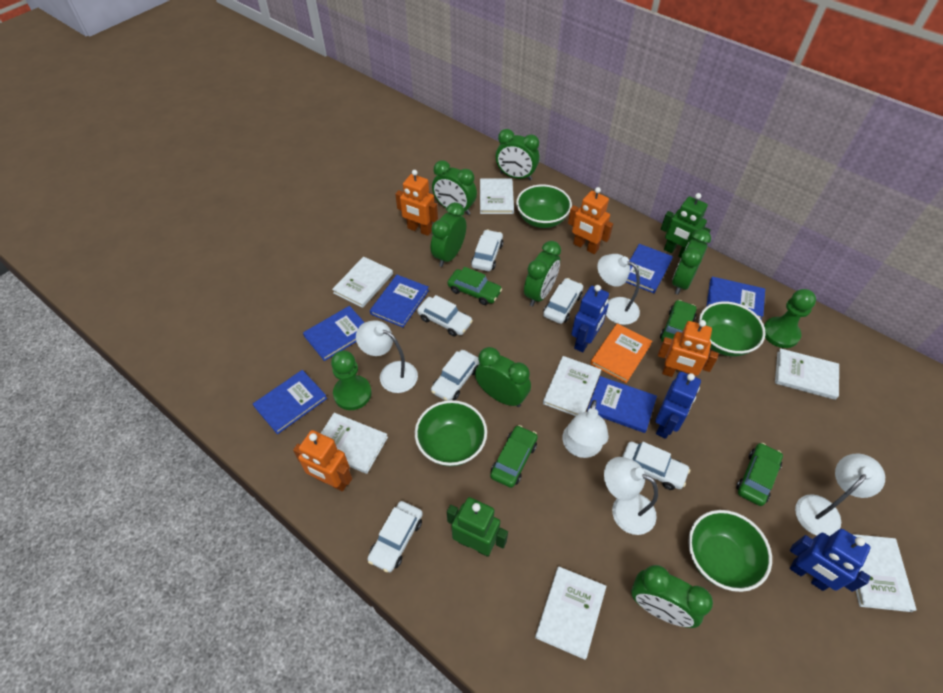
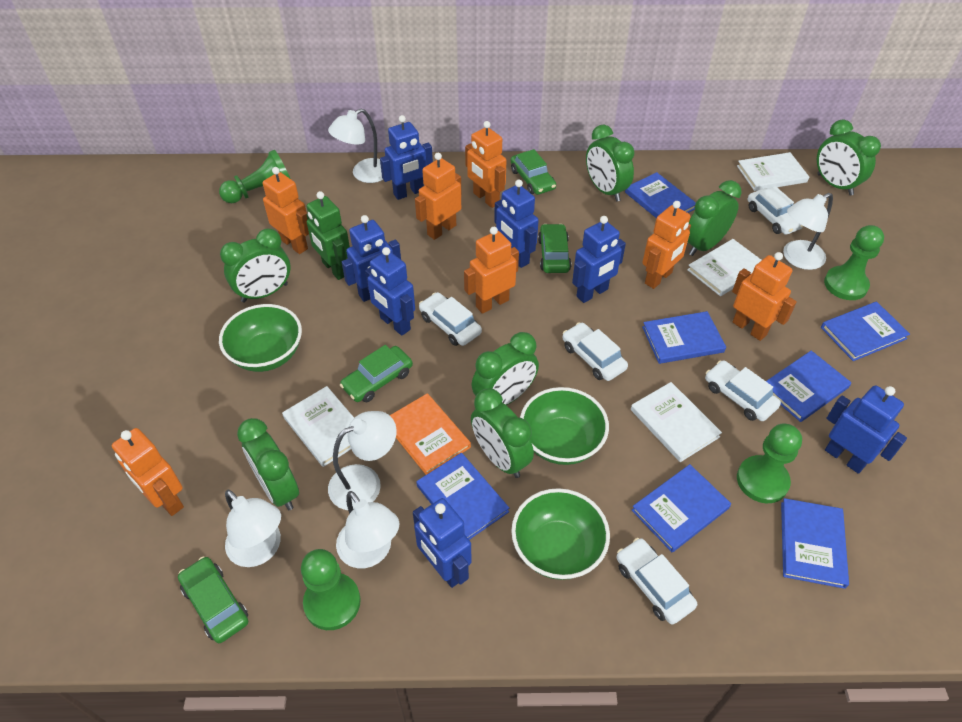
blue book: 6 -> 7
blue robot: 3 -> 7
green bowl: 4 -> 3
green pawn: 2 -> 4
green robot: 2 -> 1
orange robot: 4 -> 7
white book: 7 -> 4
white car: 6 -> 5

